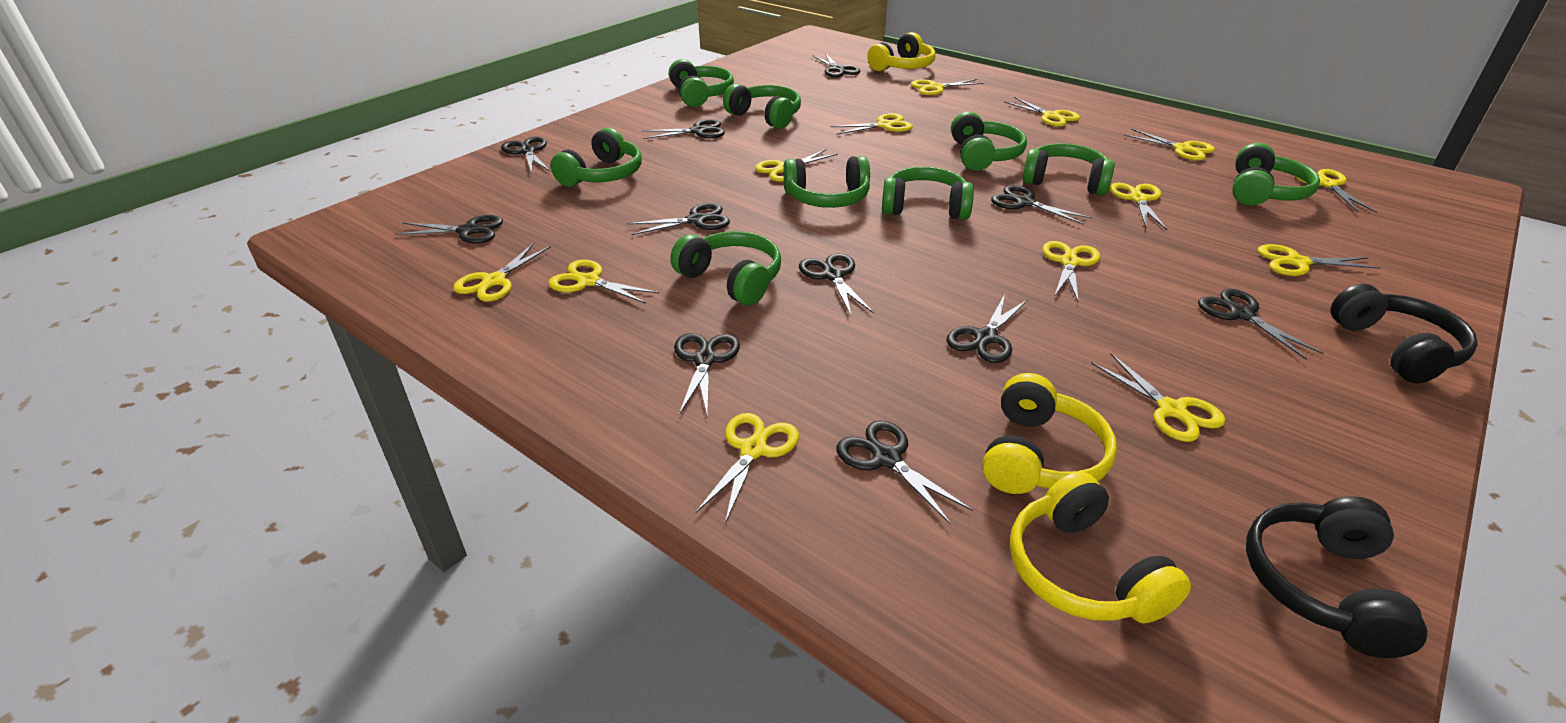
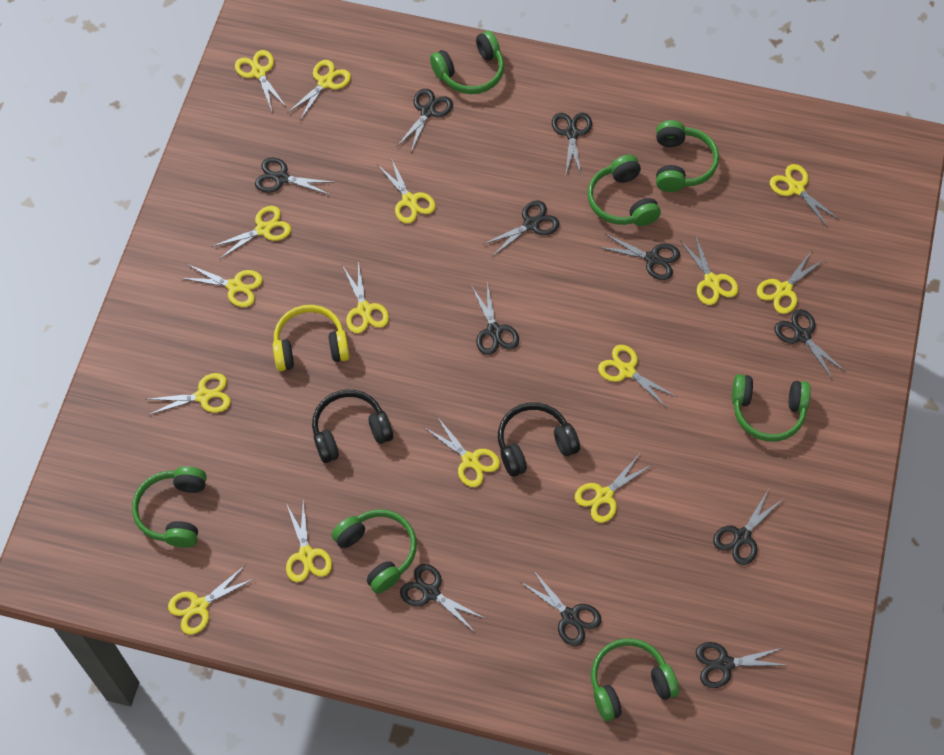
green headphones: 9 -> 7
yellow headphones: 3 -> 1
yellow scissors: 13 -> 15

